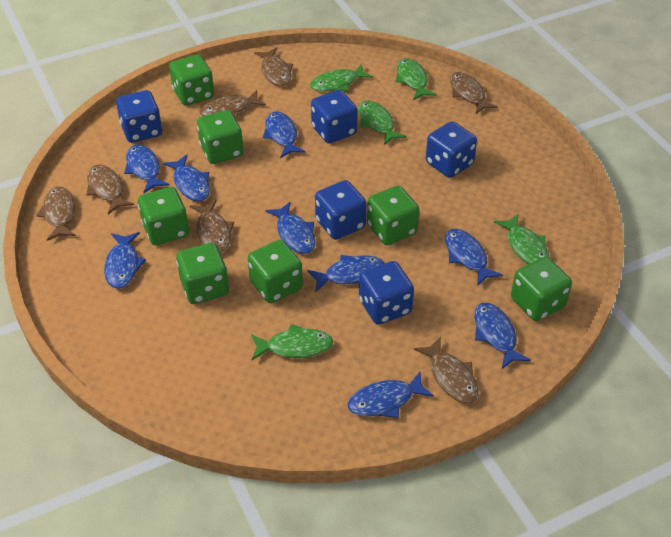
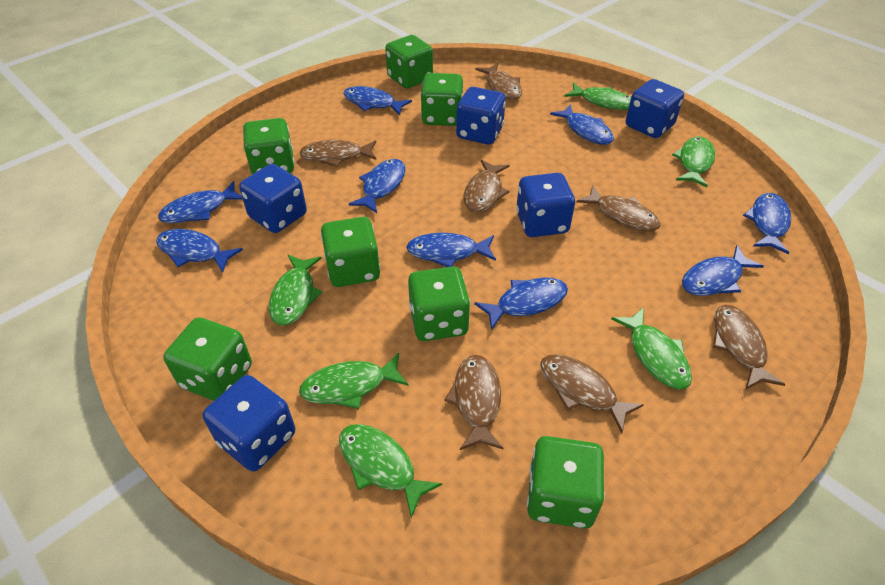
green fish: 5 -> 6

